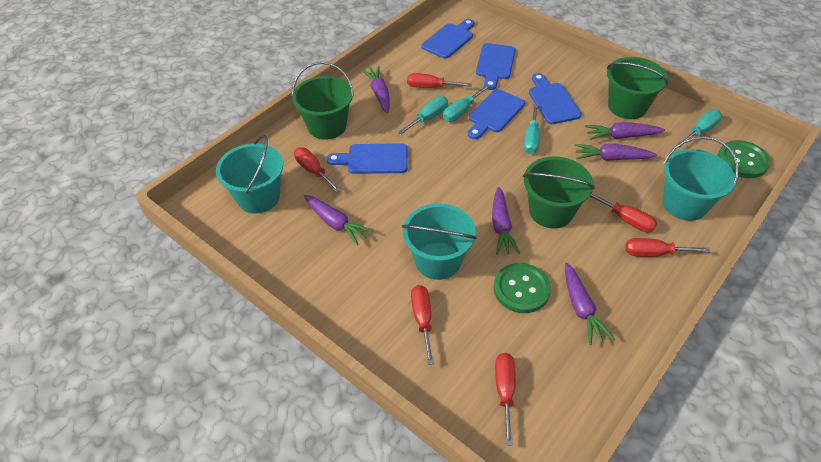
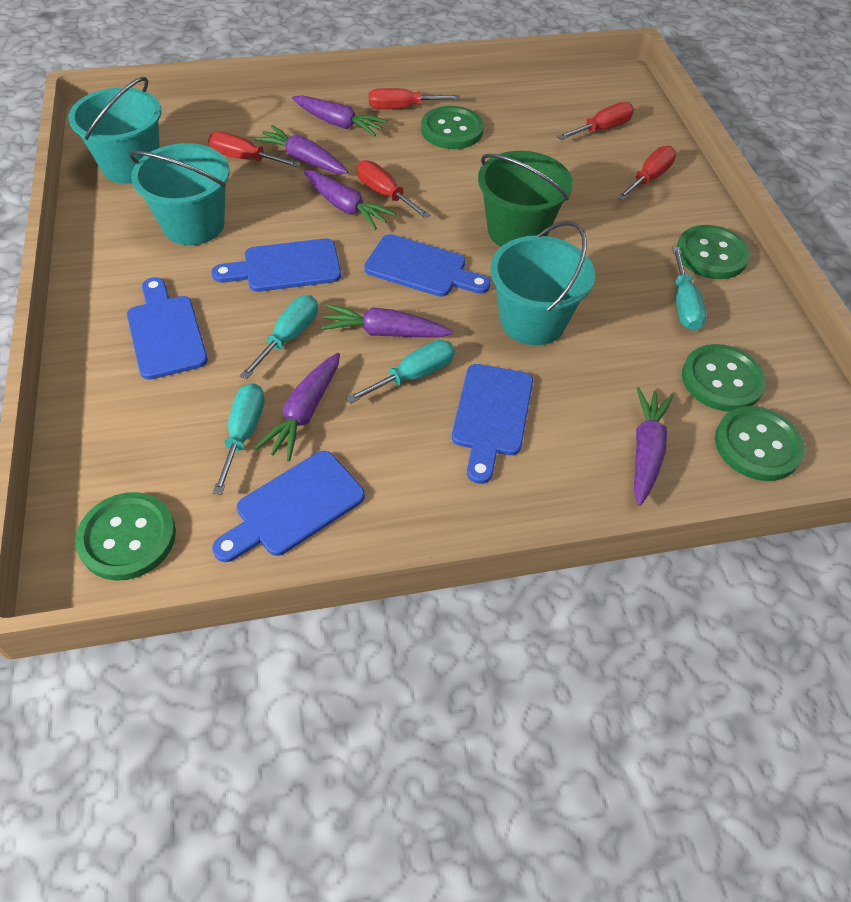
green bucket: 3 -> 1
green button: 2 -> 5
red screwdriver: 6 -> 5

